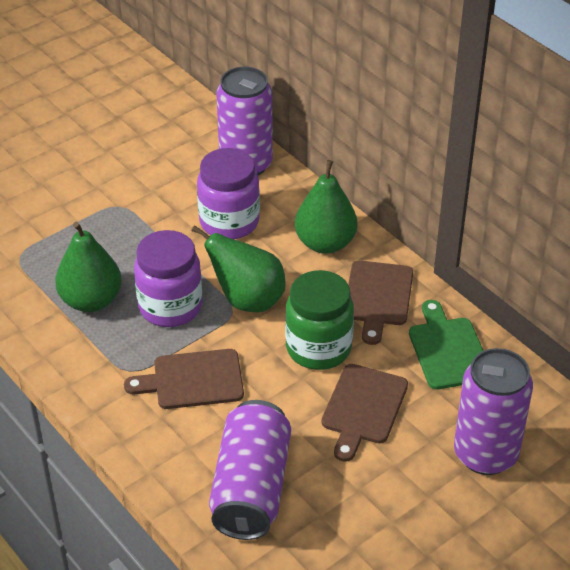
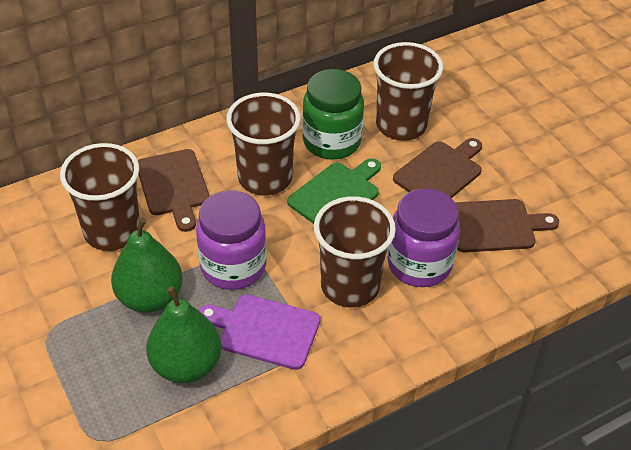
brown cup: 0 -> 4
green pear: 3 -> 2
purple can: 3 -> 0
purple cutting board: 0 -> 1

